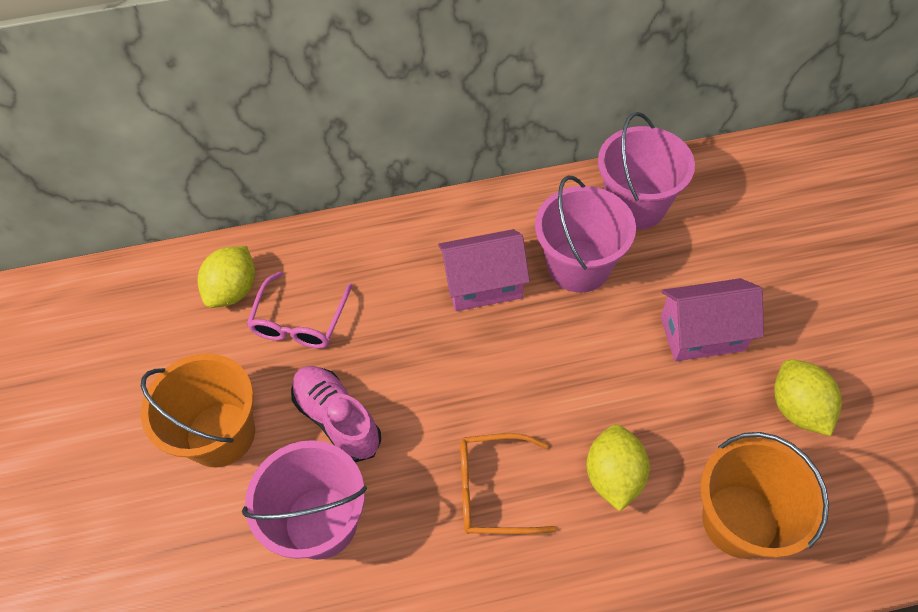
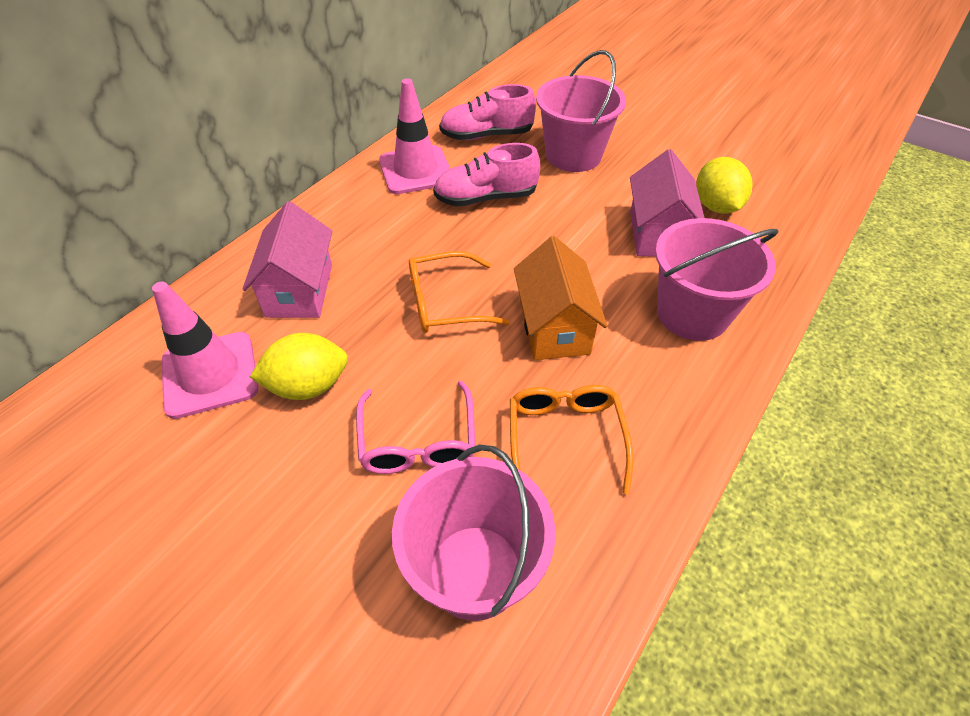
orange bucket: 2 -> 0
orange glasses: 1 -> 2
orange house: 0 -> 1
pink shoe: 1 -> 2
pink traffic cone: 0 -> 2
yellow lemon: 3 -> 2

